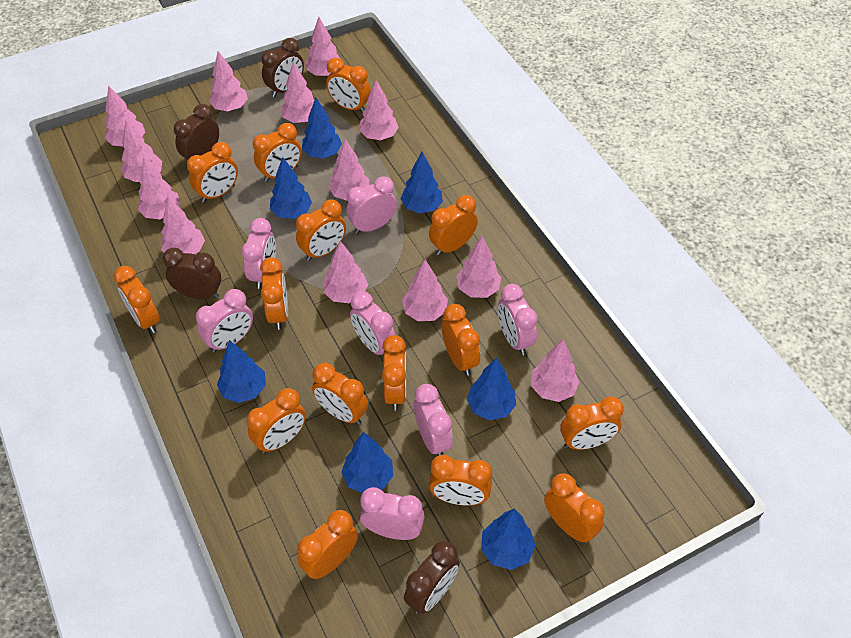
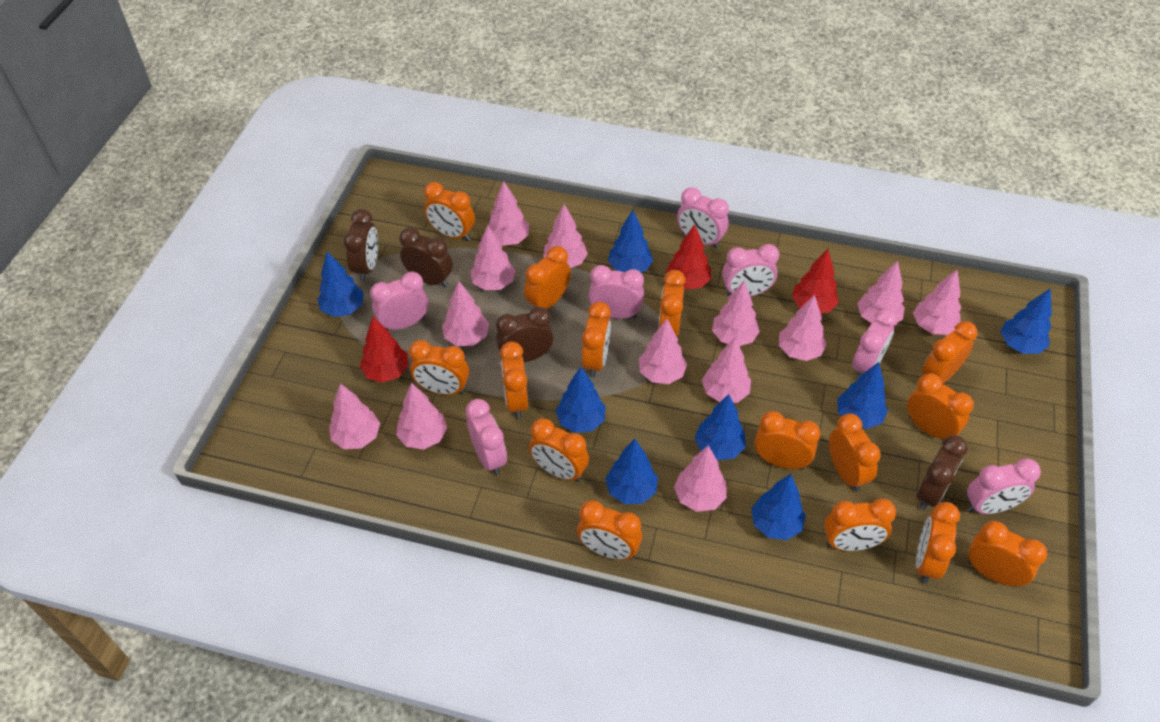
blue tree: 7 -> 8
red tree: 0 -> 3

